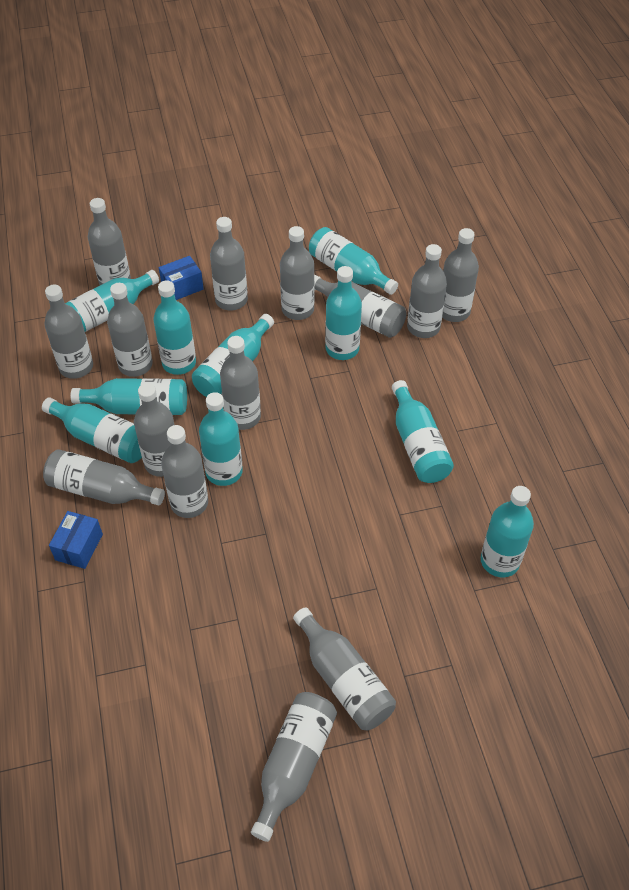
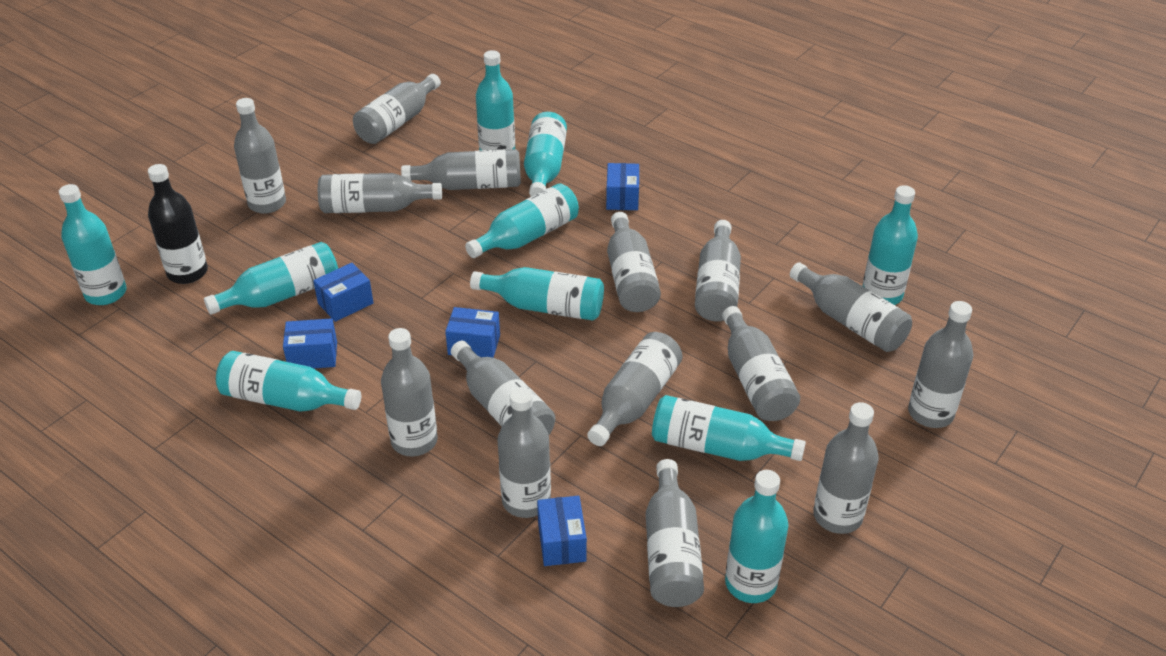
black bottle: 0 -> 1
blue box: 2 -> 5
grey bottle: 14 -> 15

